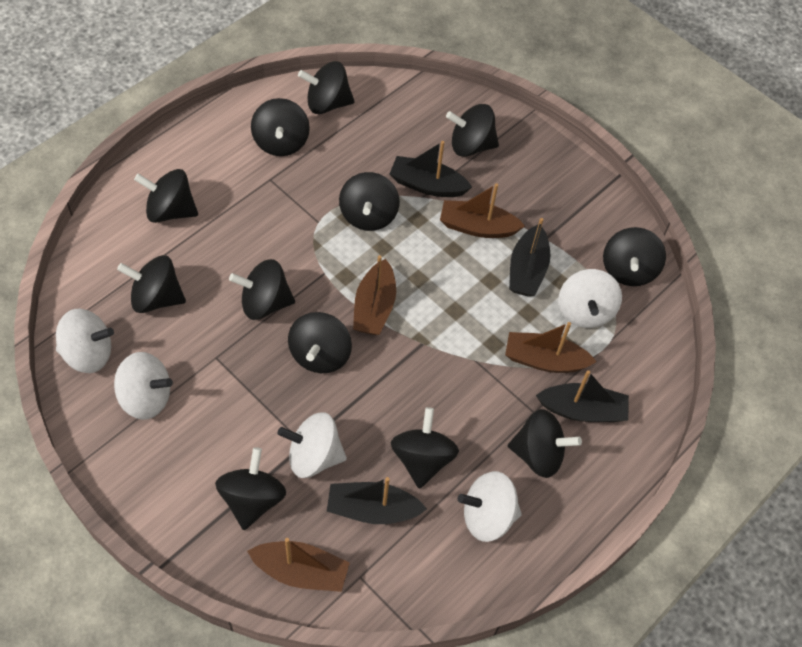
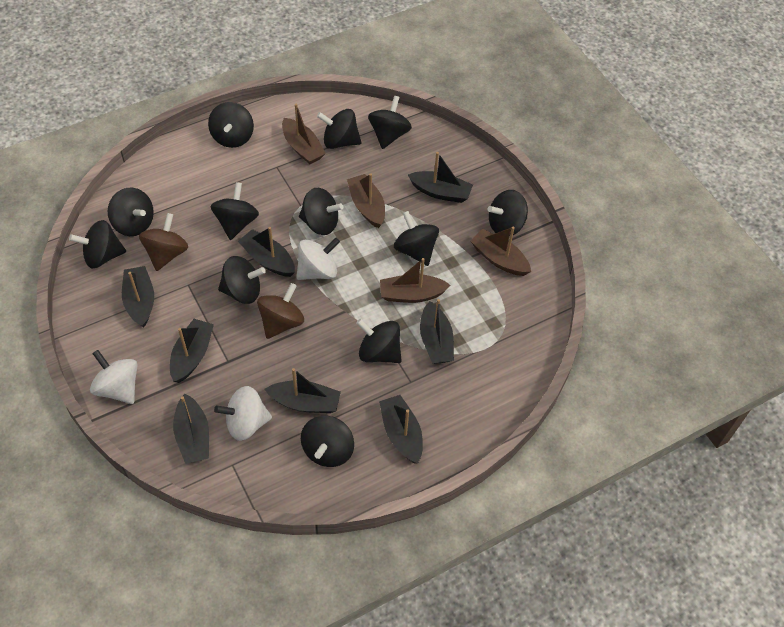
black boat: 4 -> 8
brown spinning top: 0 -> 2
white spinning top: 5 -> 3

